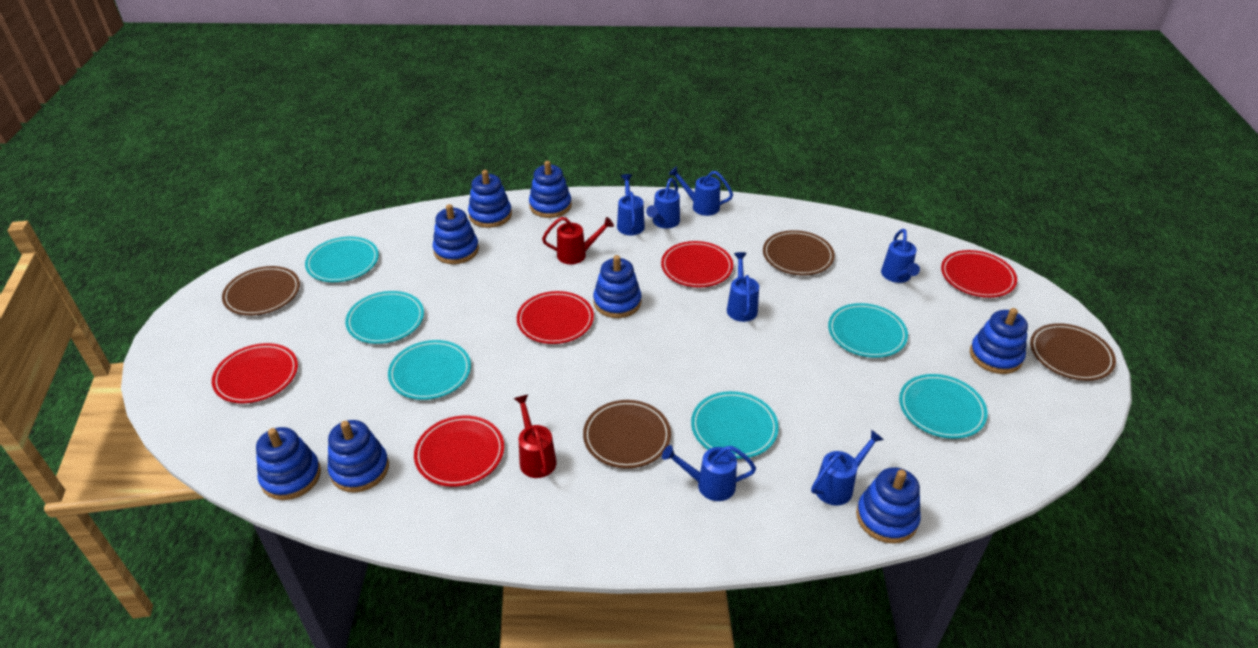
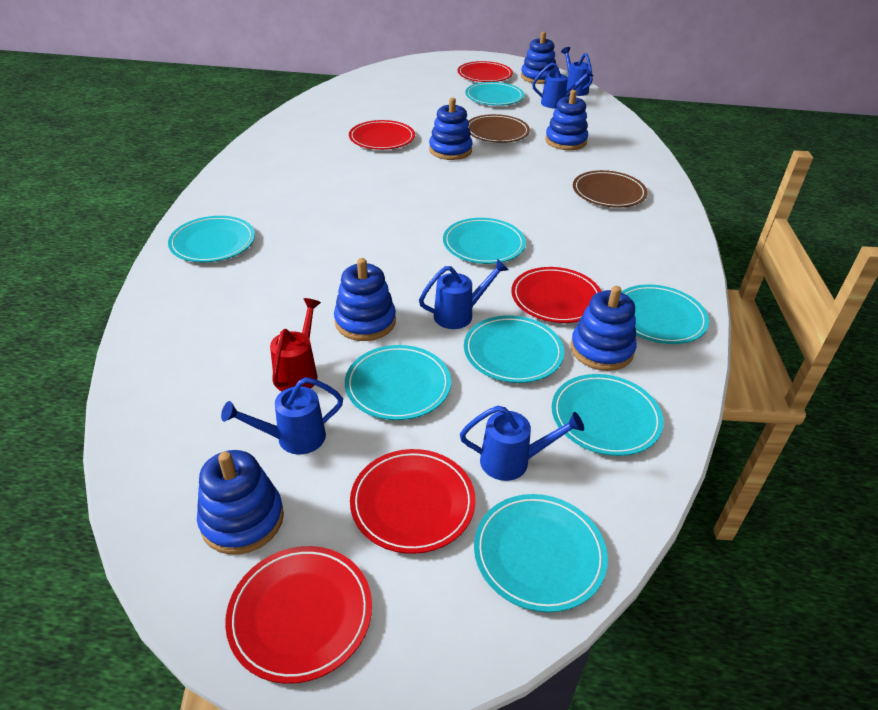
blue stacking toy: 8 -> 6
blue watering can: 7 -> 5
brown plate: 4 -> 2
red watering can: 2 -> 1
turquoise plate: 6 -> 8

